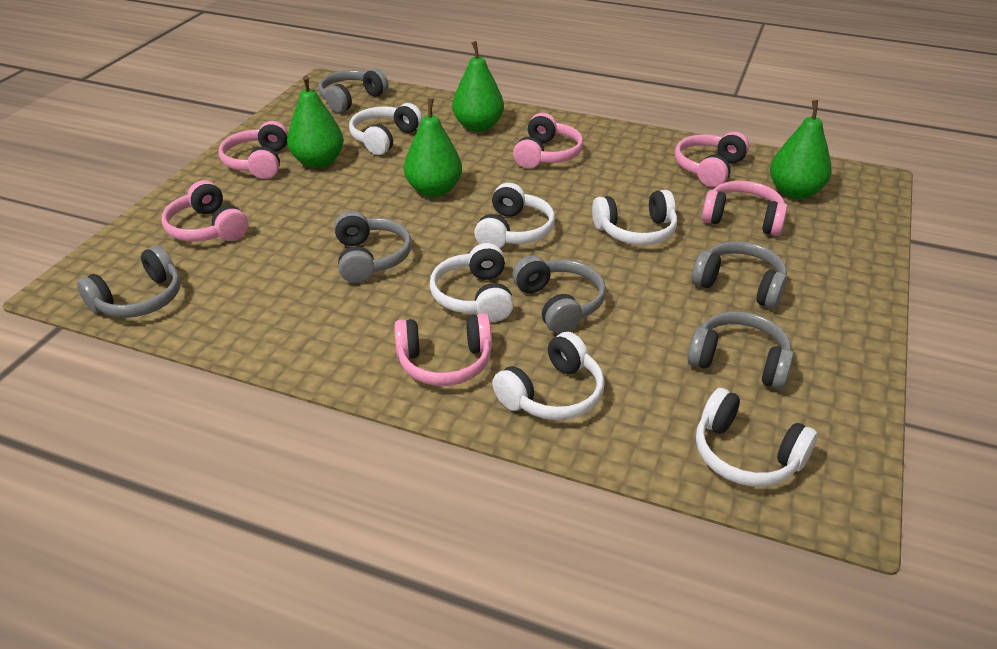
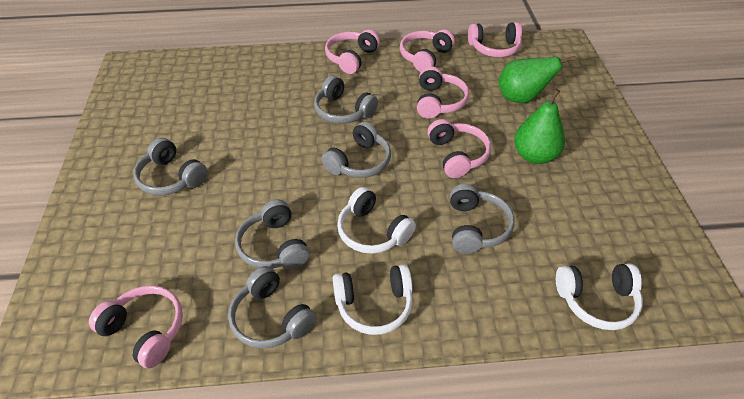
green pear: 4 -> 2
white headphones: 6 -> 3

